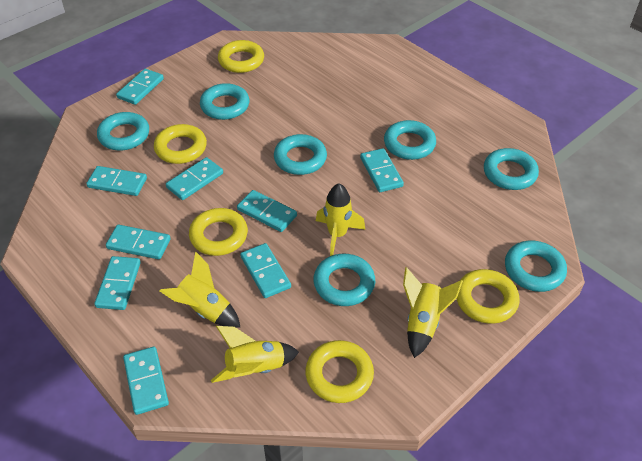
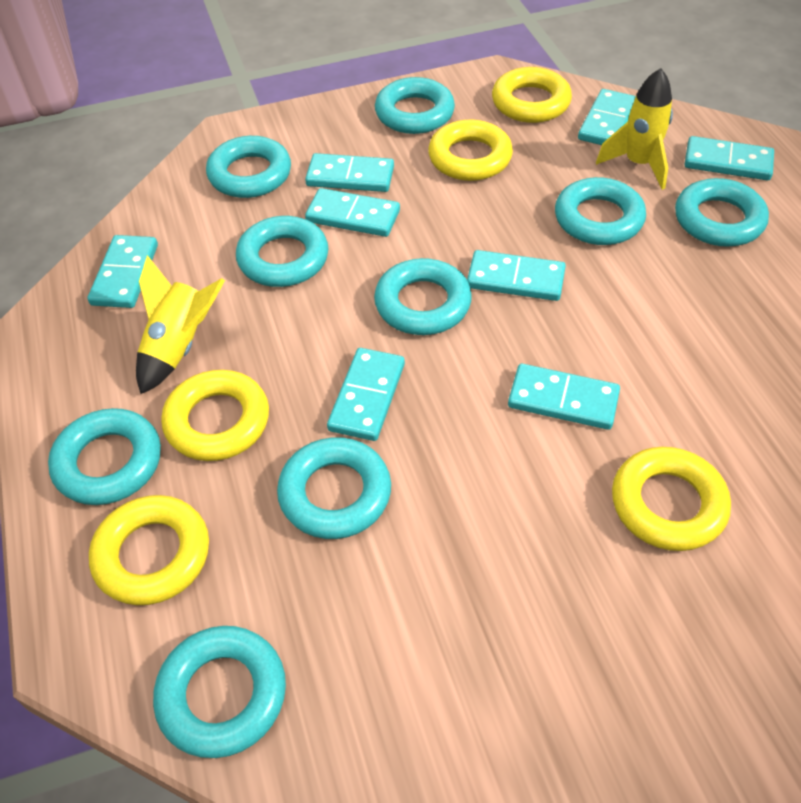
turquoise domino: 9 -> 8
turquoise ring: 7 -> 9
yellow rocket: 4 -> 2

